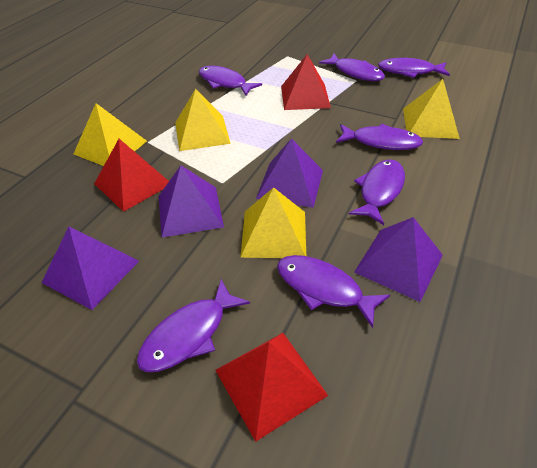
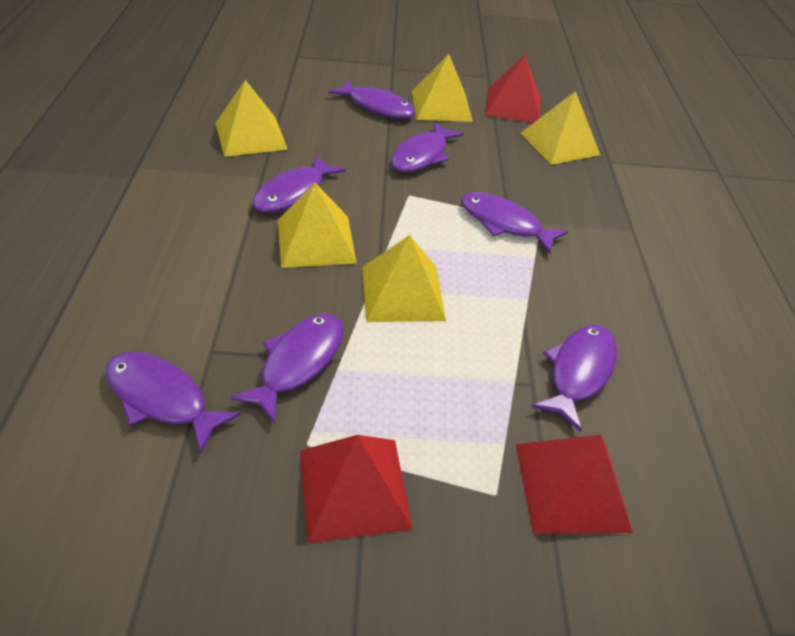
purple pyramid: 4 -> 0
yellow pyramid: 4 -> 5

